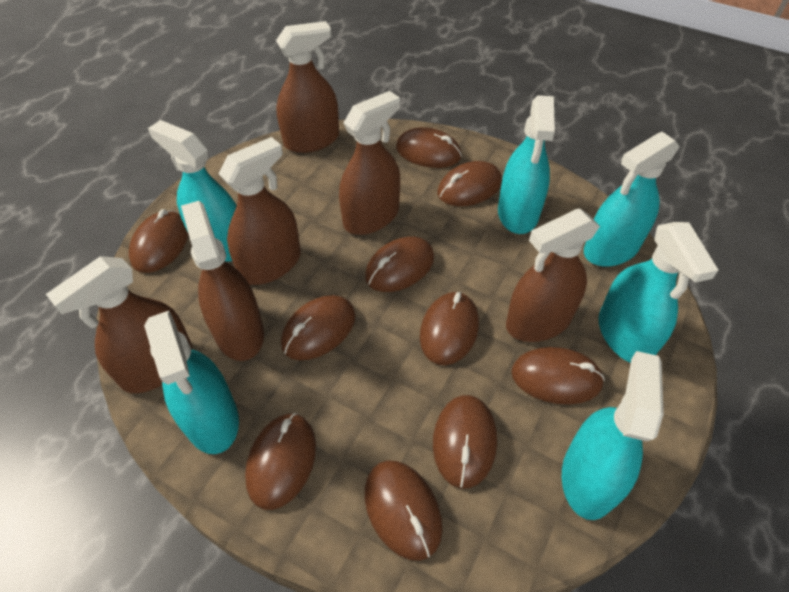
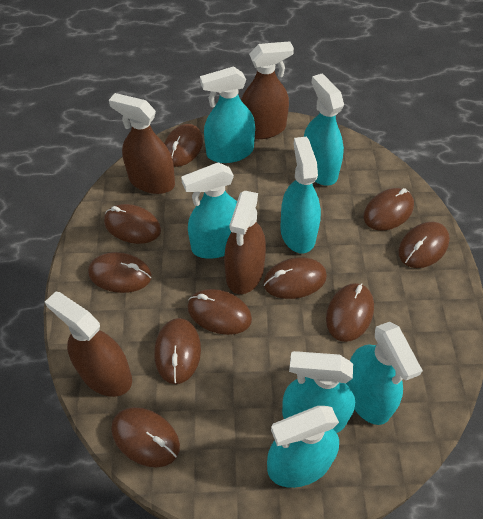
brown spray bottle: 6 -> 4
turquoise spray bottle: 6 -> 7

